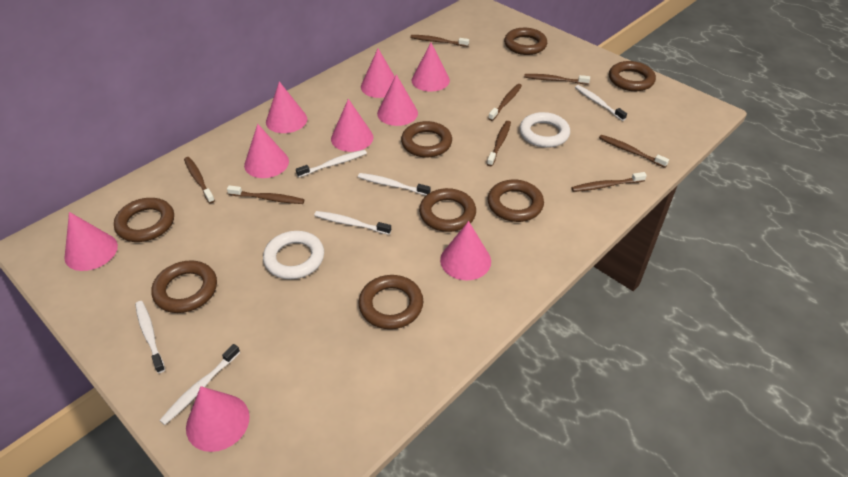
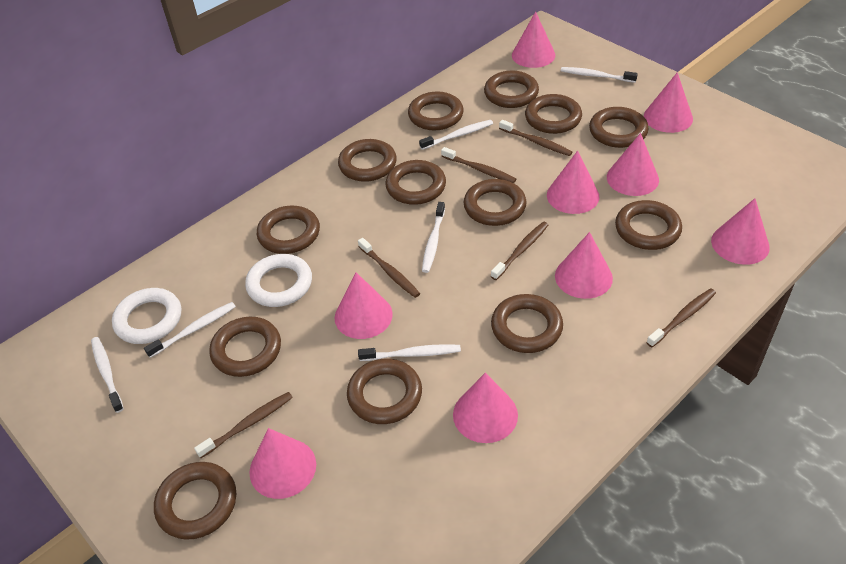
brown ring: 8 -> 13
brown toothbrush: 8 -> 6

